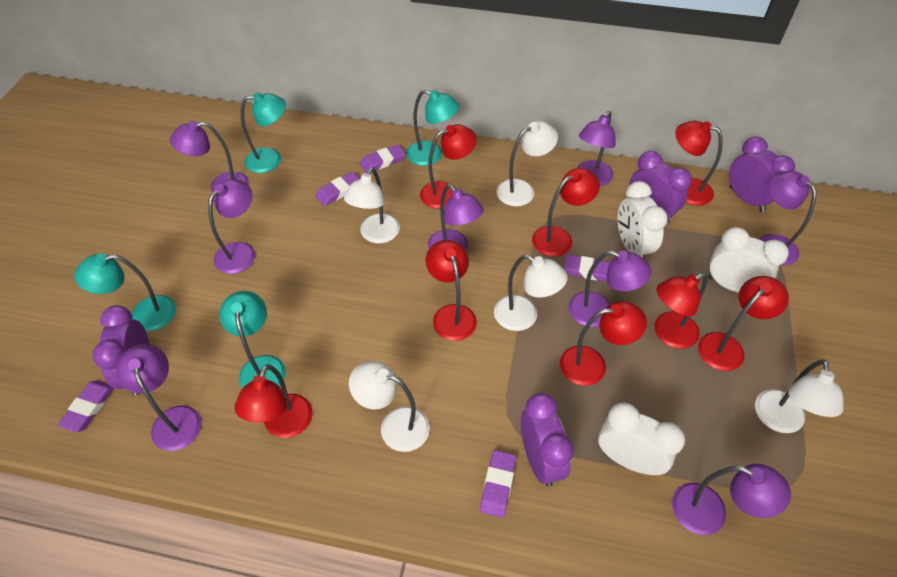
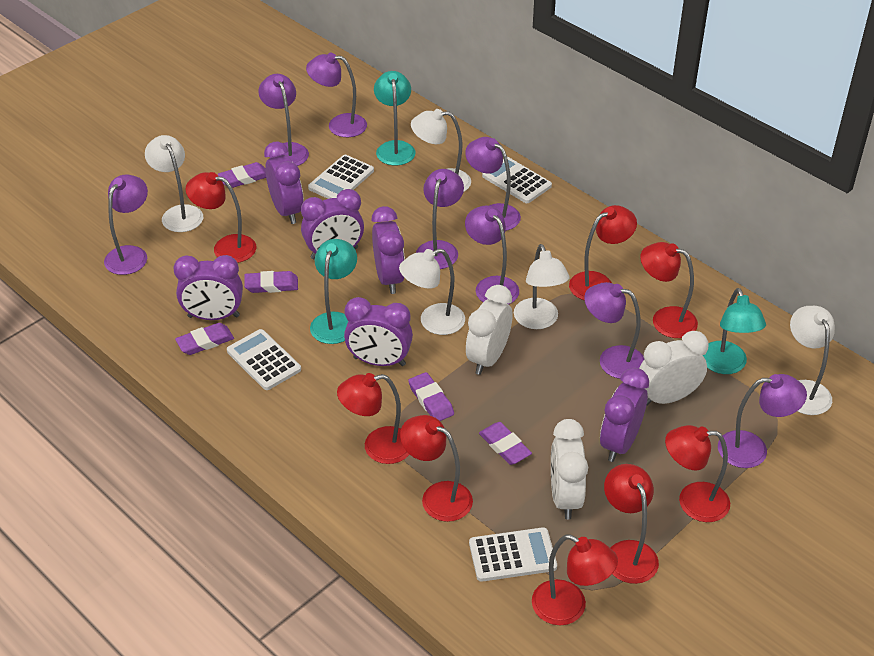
purple clock: 4 -> 6
turquoise lamp: 4 -> 3
white calculator: 0 -> 4

